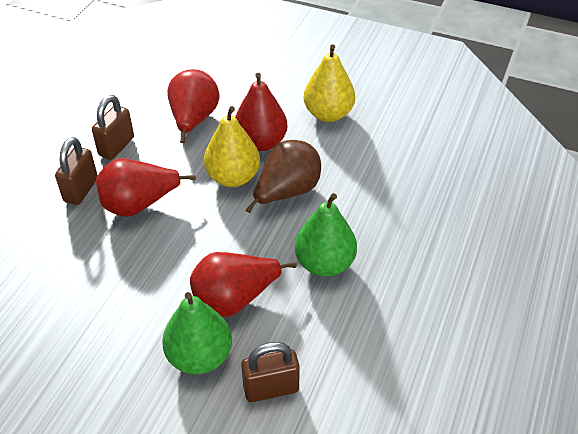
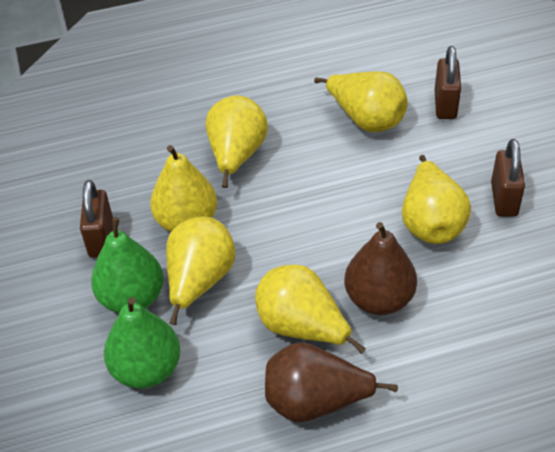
brown pear: 1 -> 2
red pear: 4 -> 0
yellow pear: 2 -> 6

